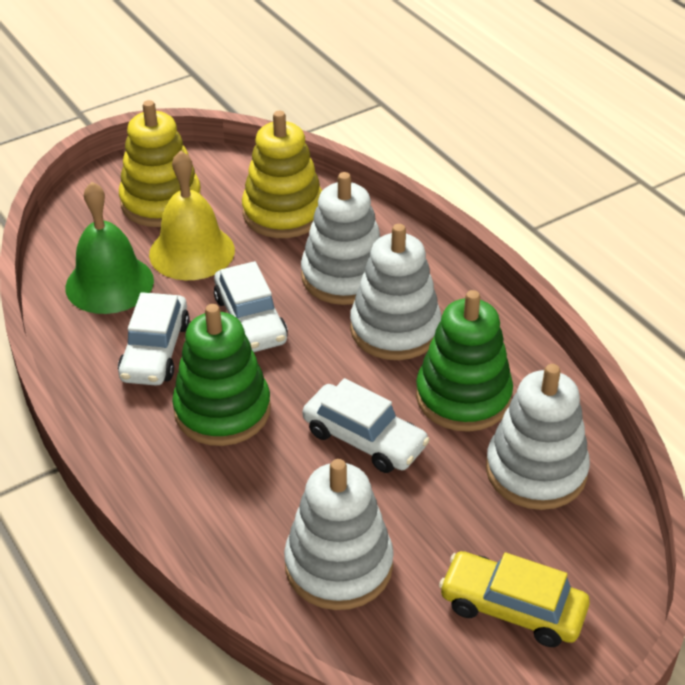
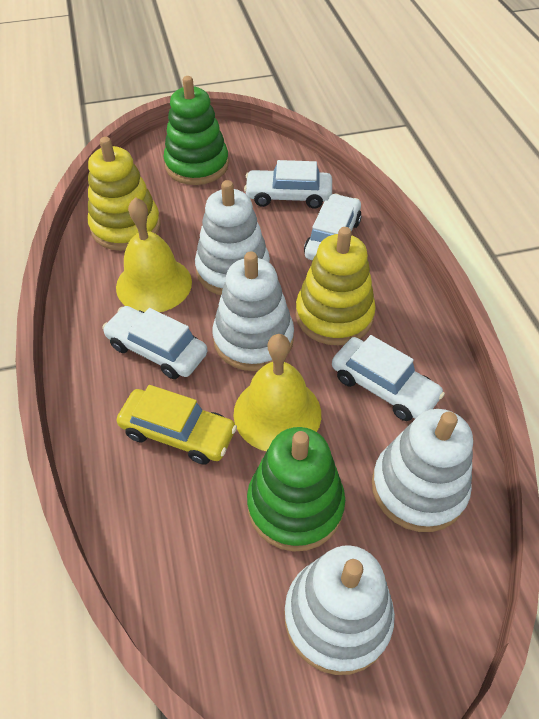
green bell: 1 -> 0
white car: 3 -> 4
yellow bell: 1 -> 2

